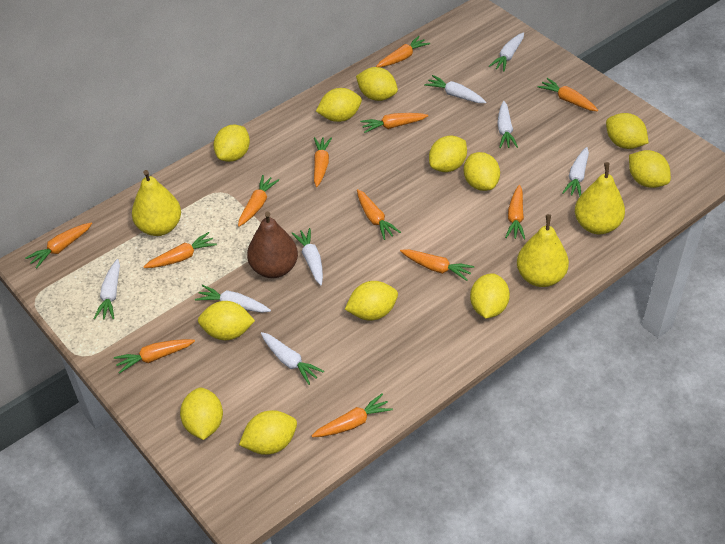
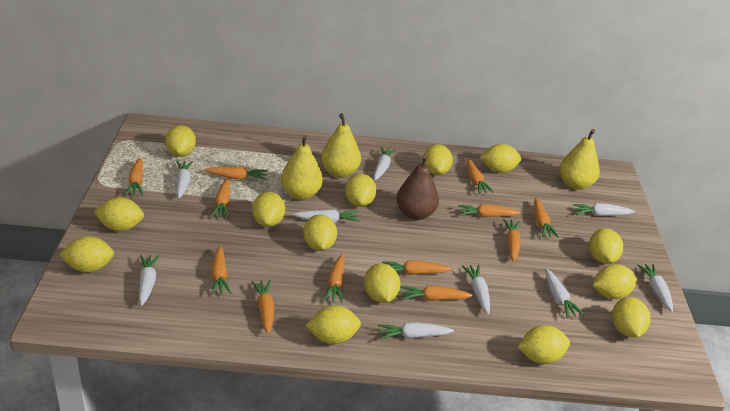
white carrot: 8 -> 9
yellow lemon: 12 -> 14

